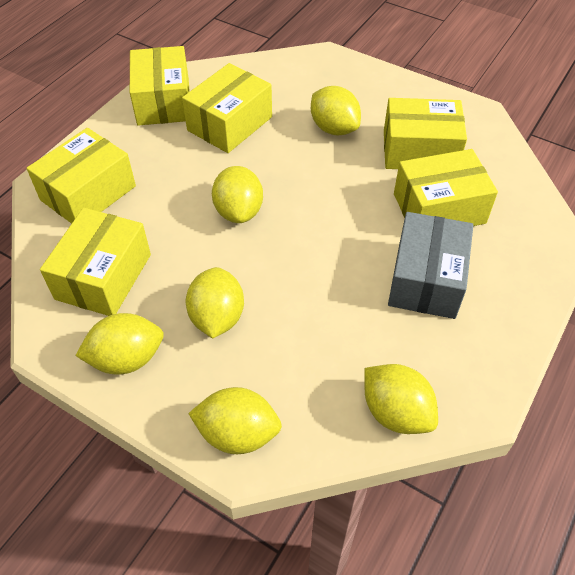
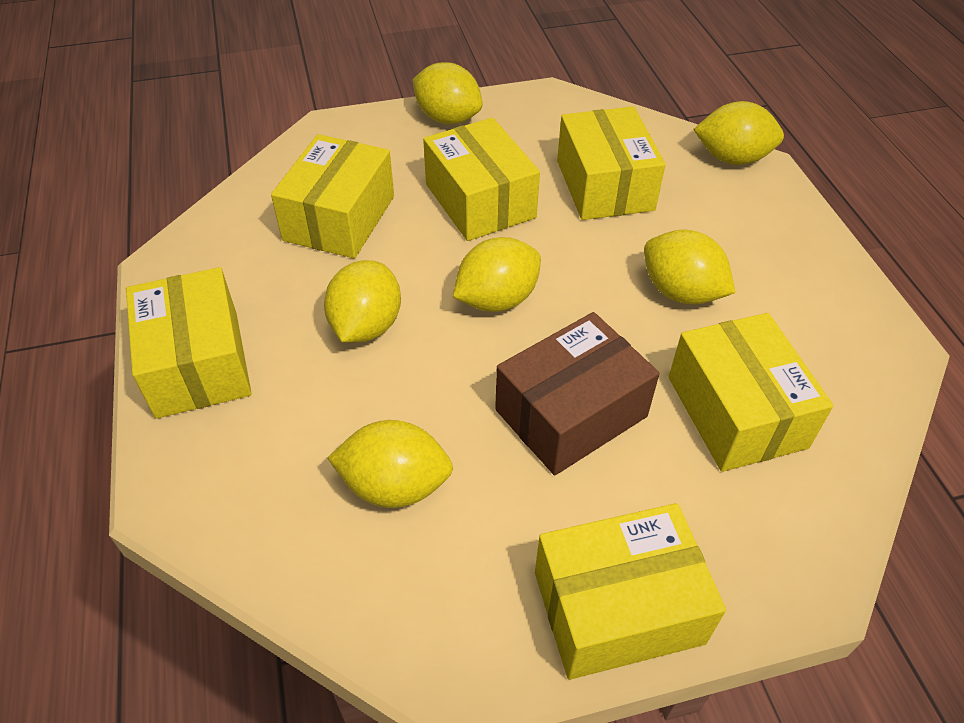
brown box: 0 -> 1
grey box: 1 -> 0

